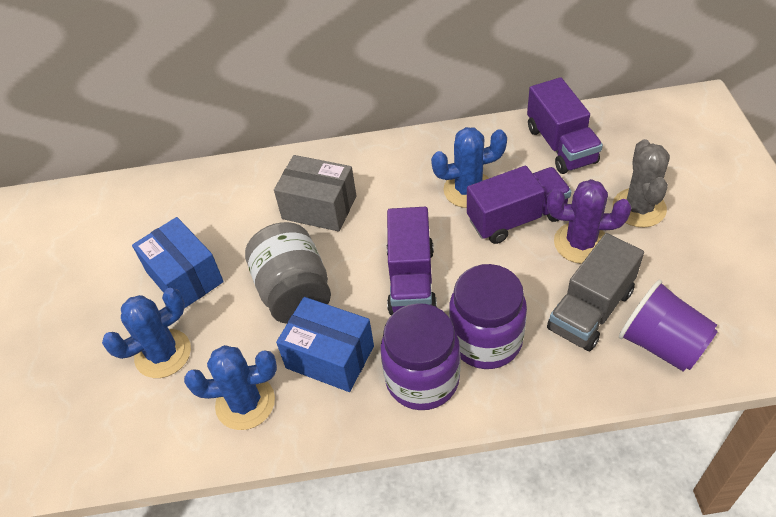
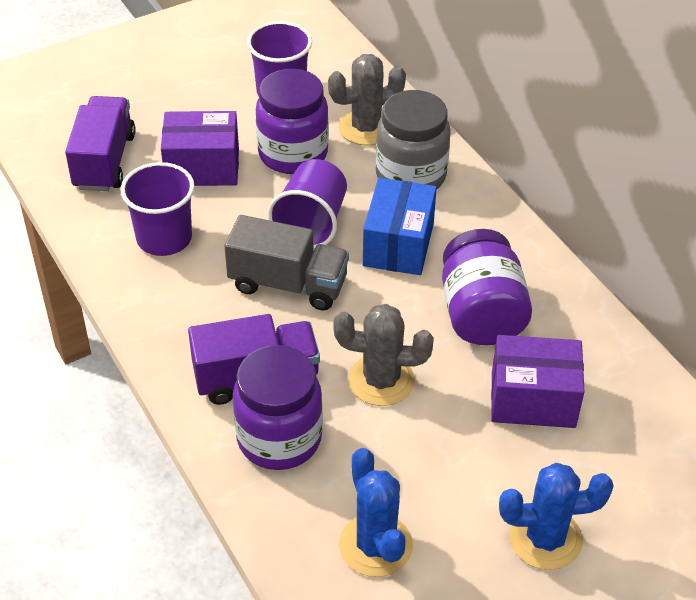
blue box: 2 -> 1
blue cactus: 3 -> 2
grey box: 1 -> 0
grey cactus: 1 -> 2
purple box: 0 -> 2
purple cactus: 1 -> 0
purple cup: 1 -> 3
purple jar: 2 -> 3
purple truck: 3 -> 2

